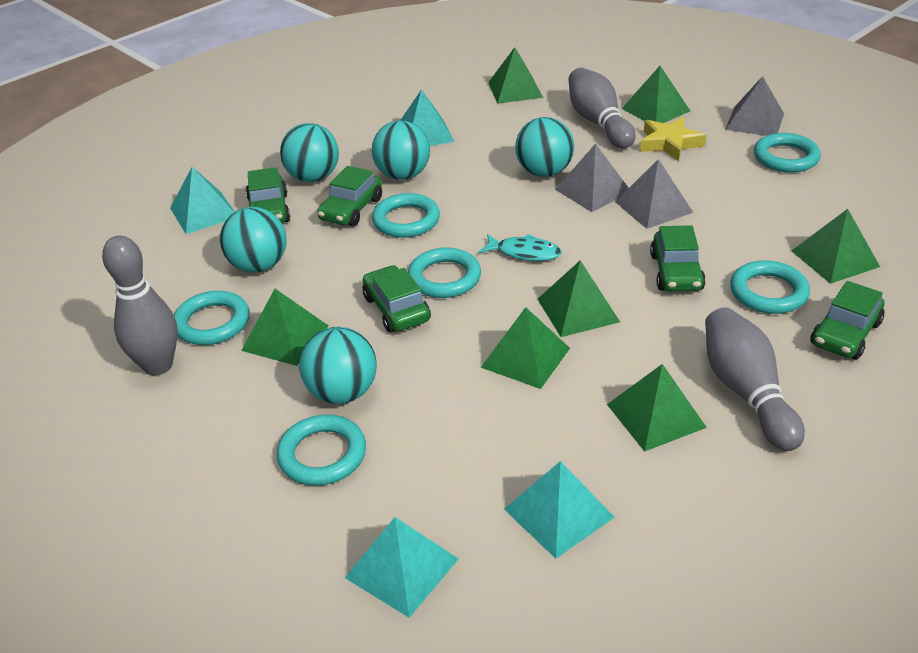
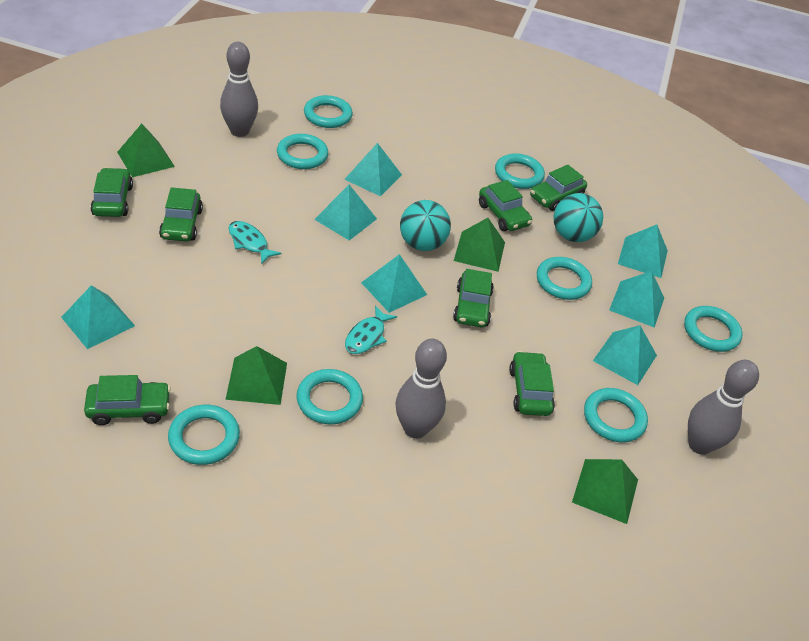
green car: 5 -> 7
green pyramid: 7 -> 4
grey pyramid: 3 -> 0
turquoise ball: 5 -> 2
turquoise fish: 1 -> 2
turquoise pyramid: 4 -> 7
turquoise ring: 6 -> 8
yellow star: 1 -> 0

